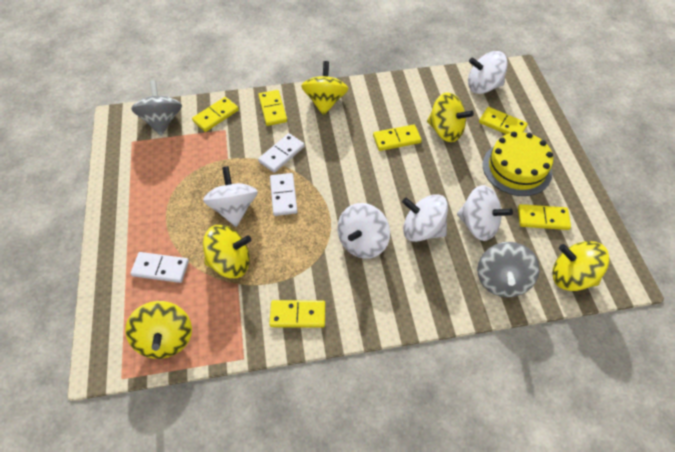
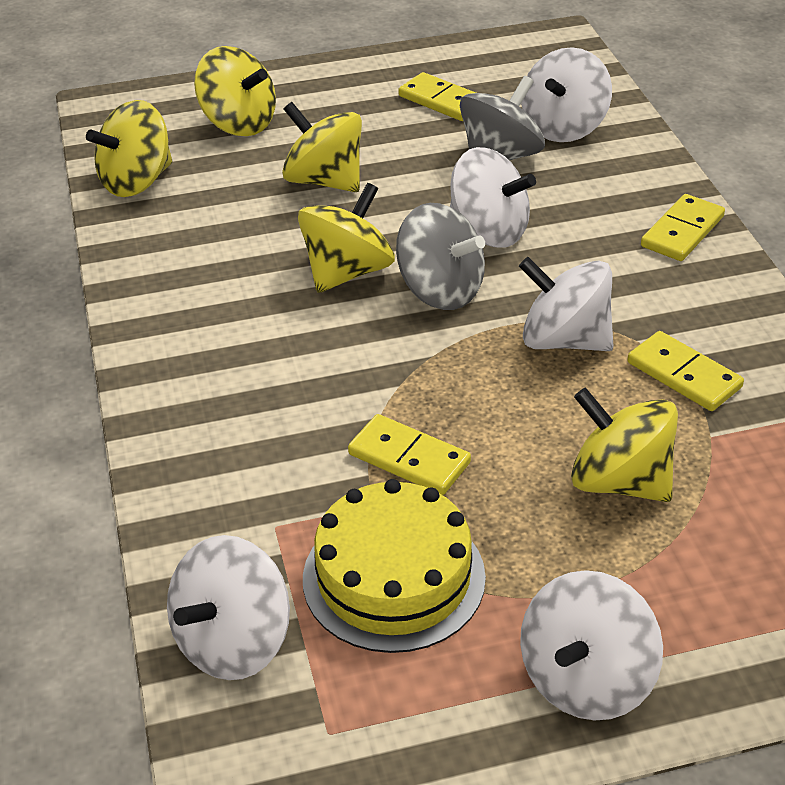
white domino: 3 -> 0
yellow domino: 6 -> 4

